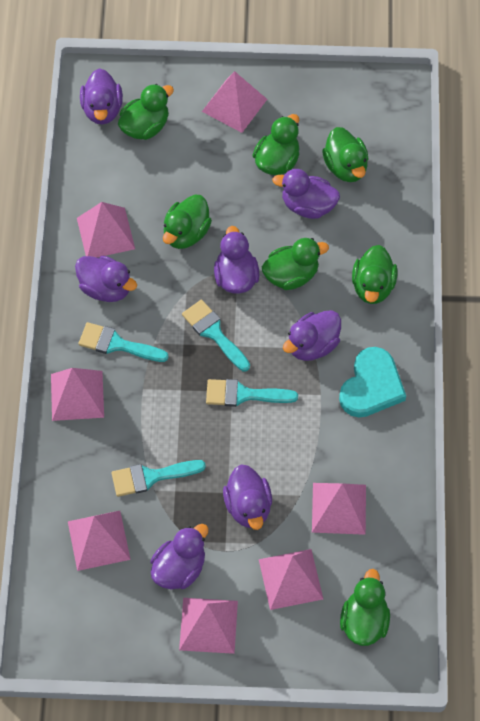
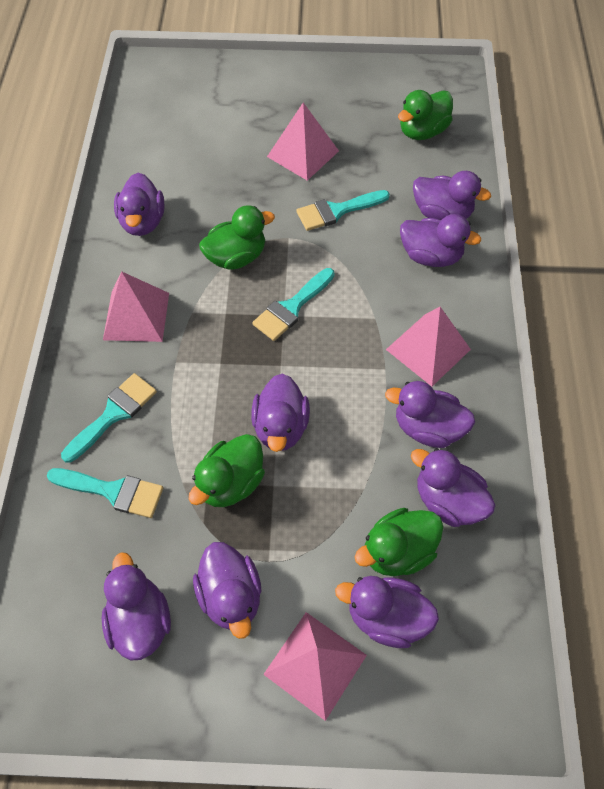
green duck: 7 -> 4
pink pyramid: 7 -> 4
purple duck: 7 -> 9
turquoise heart: 1 -> 0

